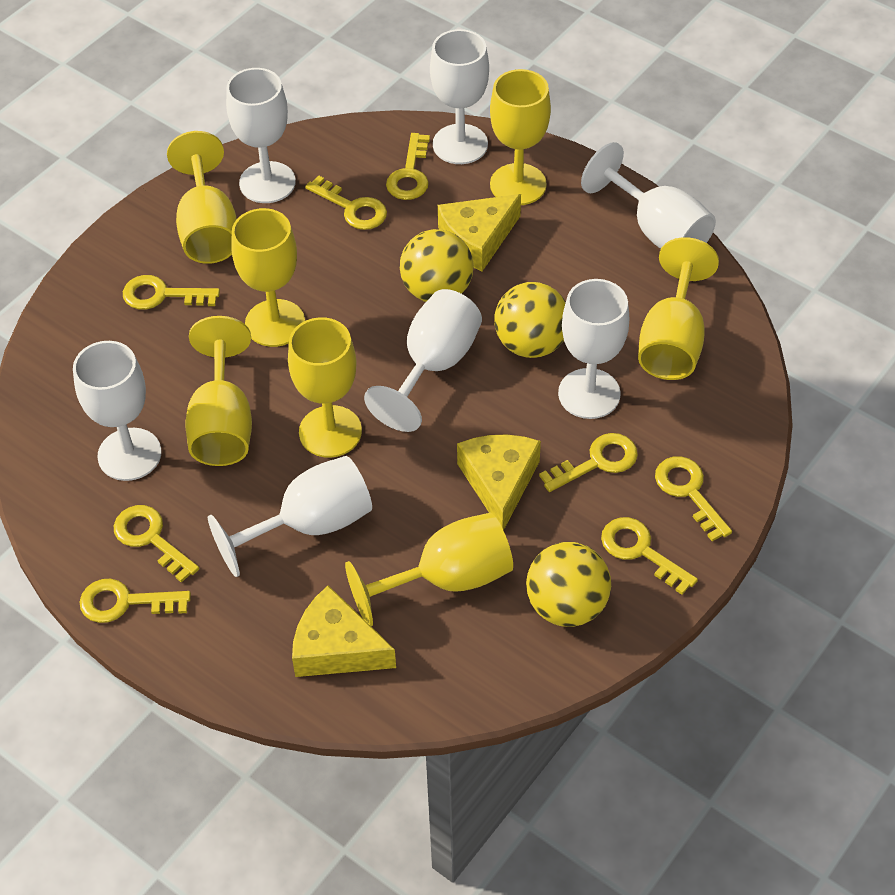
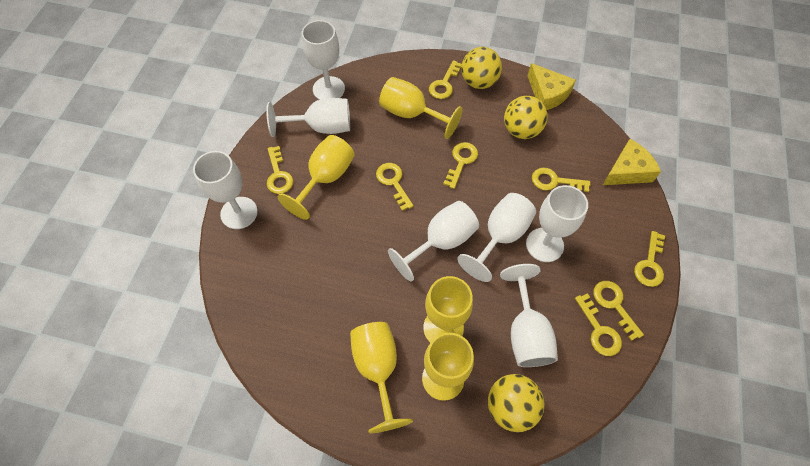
yellow cheese: 3 -> 2
yellow goblet: 7 -> 5

